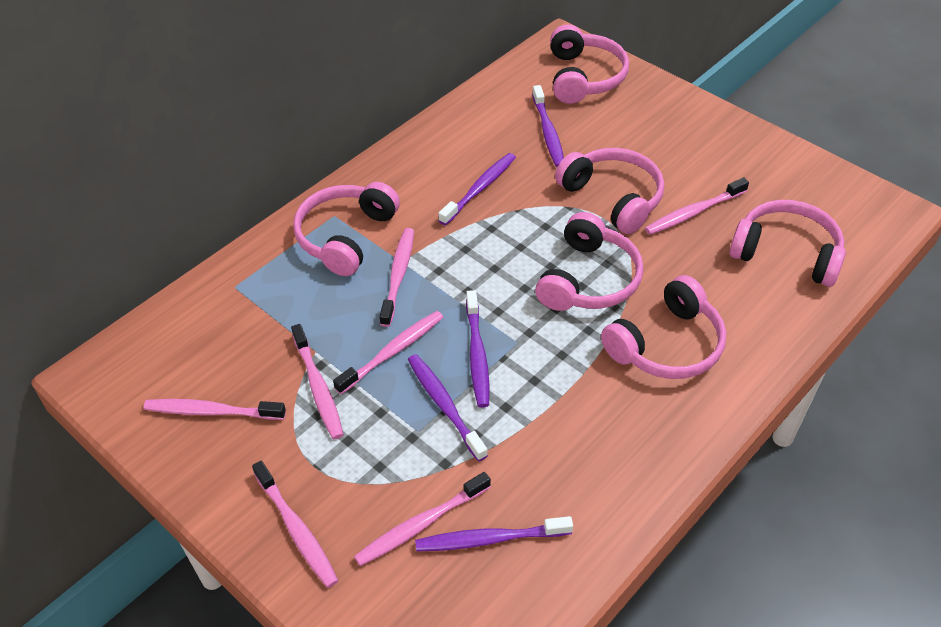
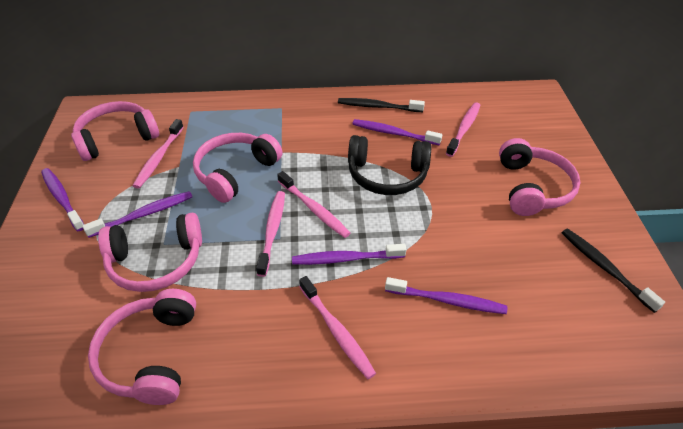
black headphones: 0 -> 1
black toothbrush: 0 -> 2
pink headphones: 6 -> 5
pink toothbrush: 7 -> 5

